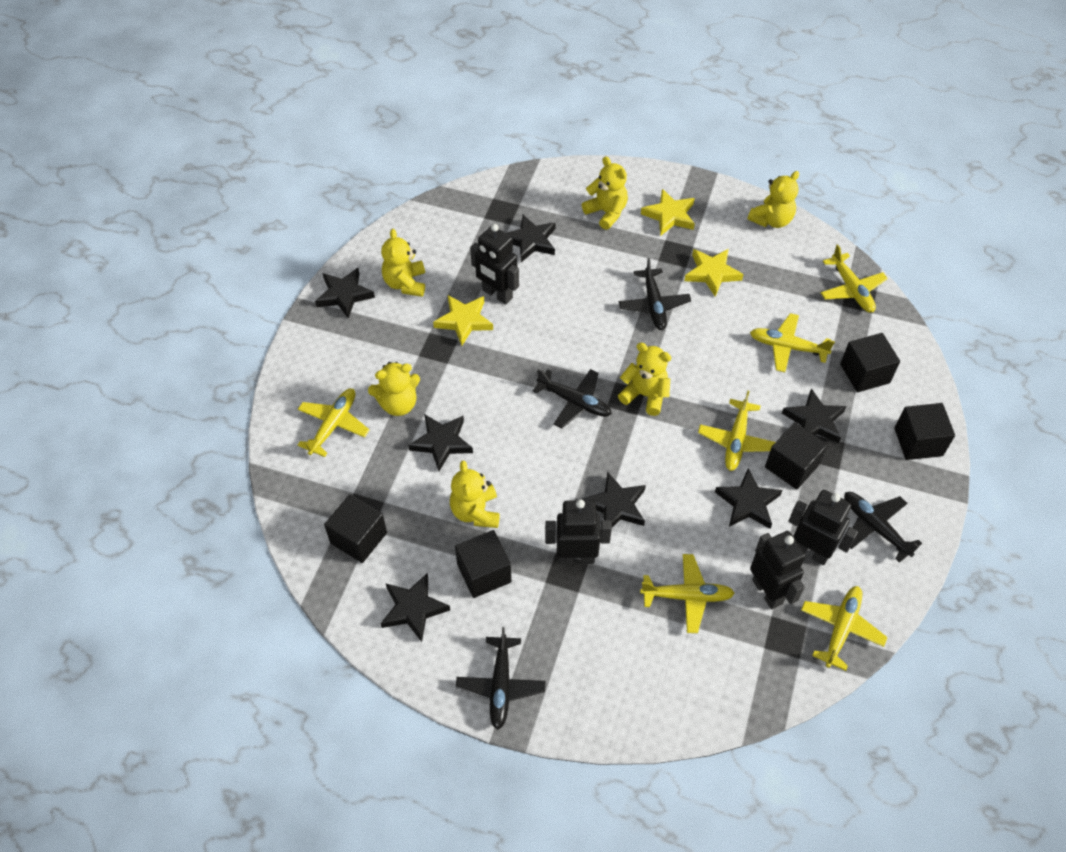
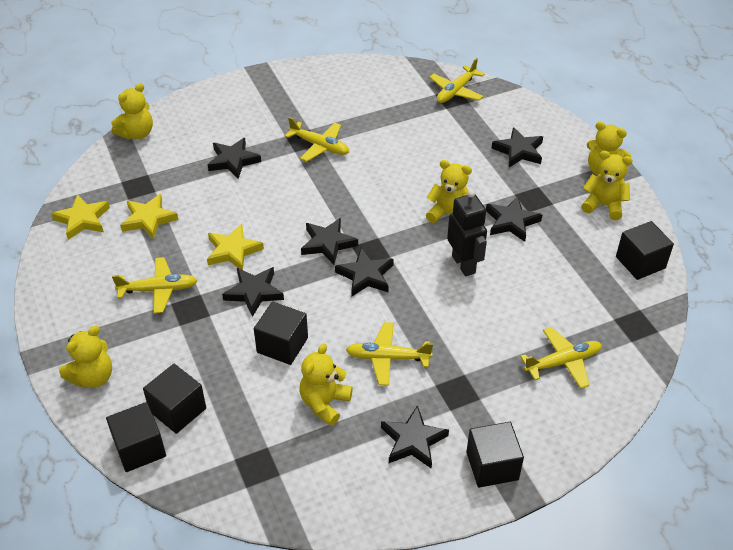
black plane: 4 -> 0
black robot: 4 -> 1
yellow plane: 6 -> 5

